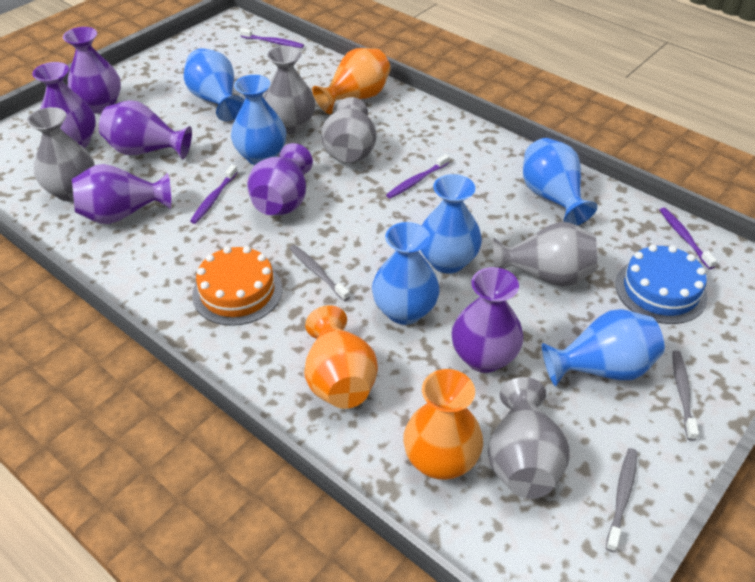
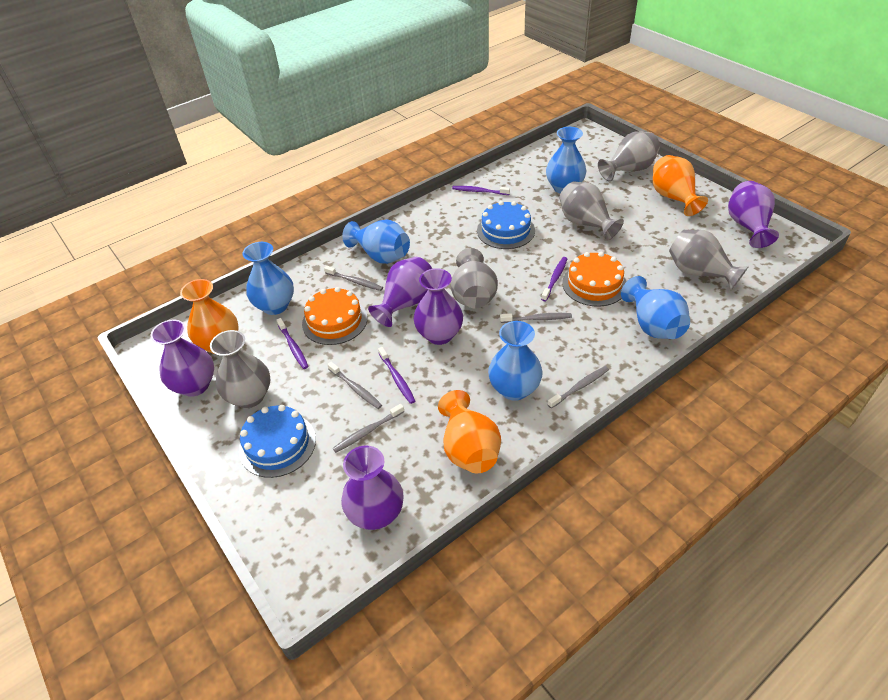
blue cake: 1 -> 2
blue vase: 6 -> 5
grey toothbrush: 3 -> 5
orange cake: 1 -> 2
purple vase: 6 -> 5

